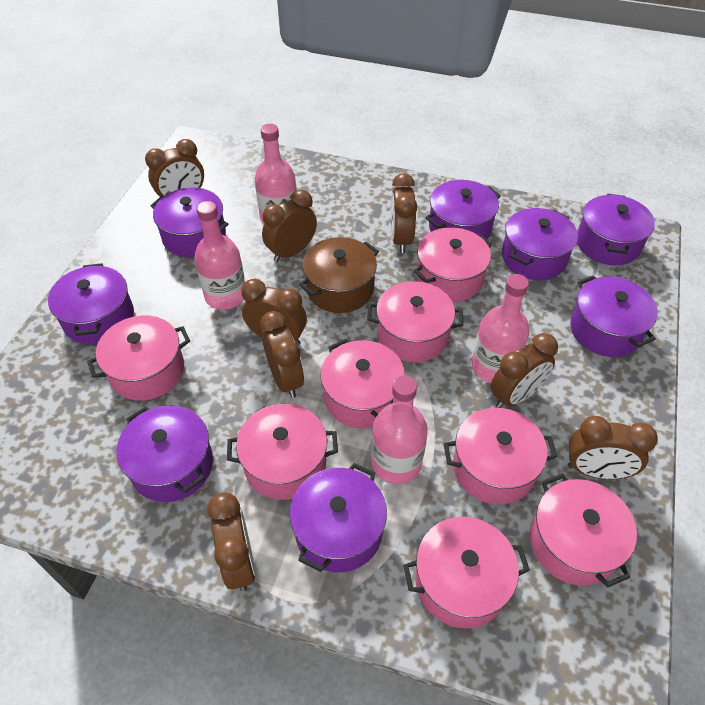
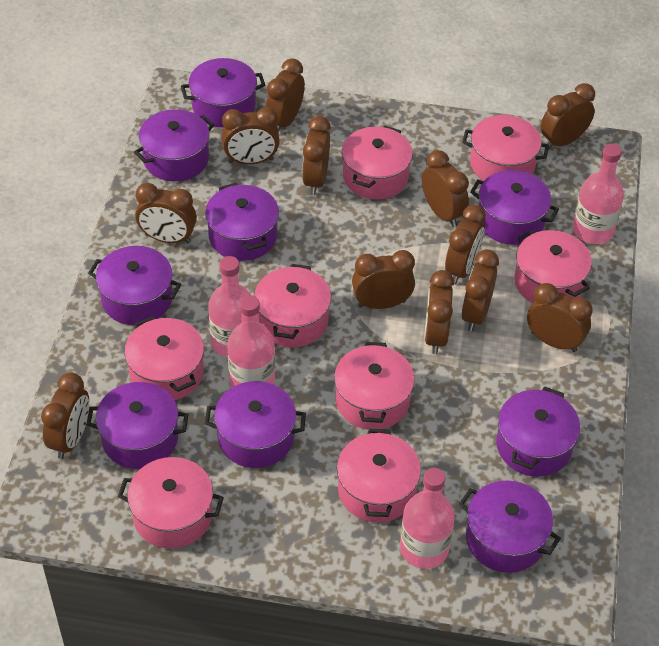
brown clock: 8 -> 12
brown pot: 1 -> 0
purple pot: 8 -> 9

